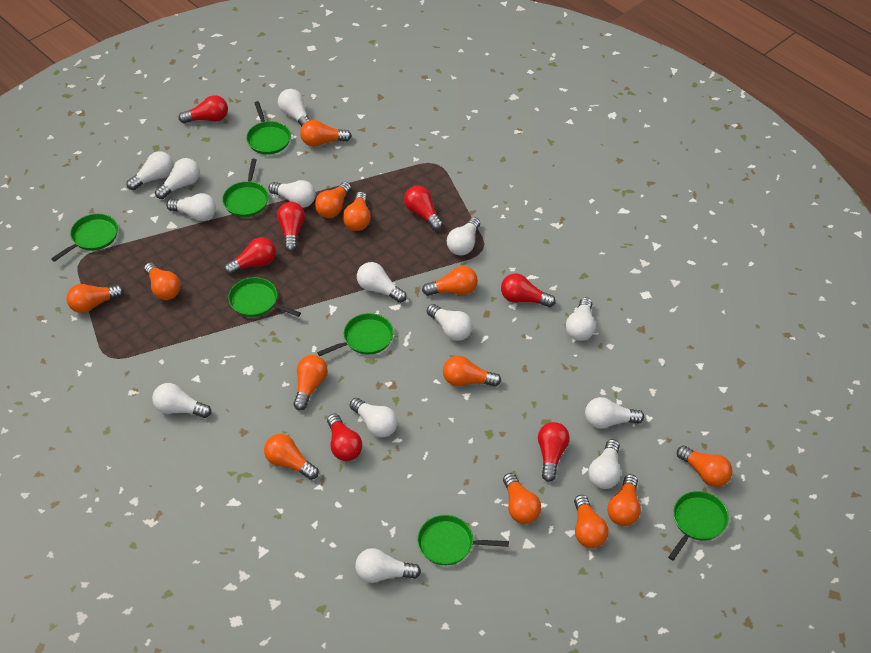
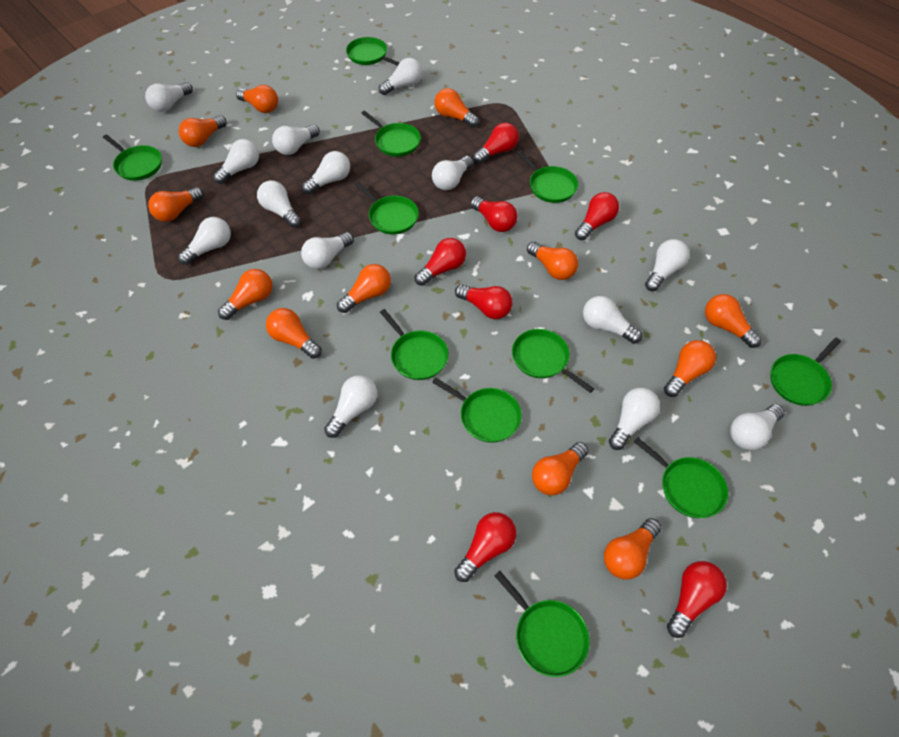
green pan: 7 -> 11
orange light bulb: 13 -> 12

